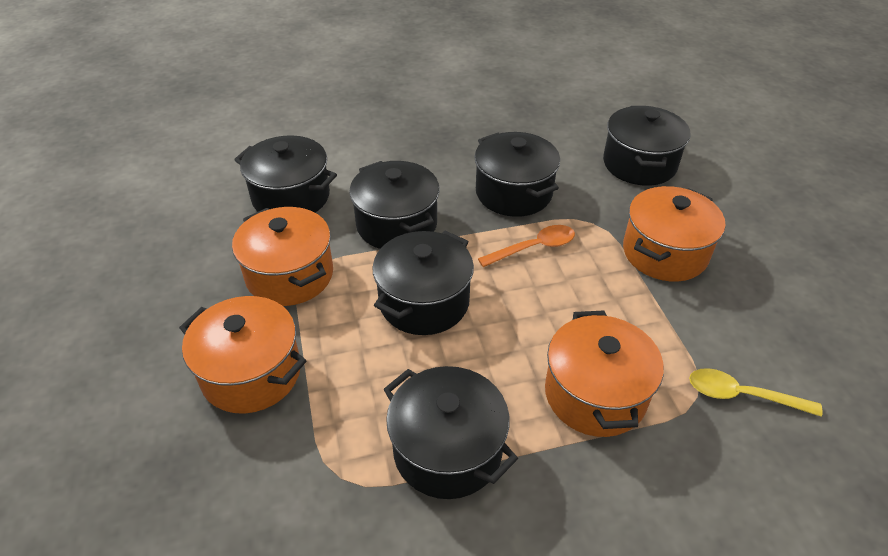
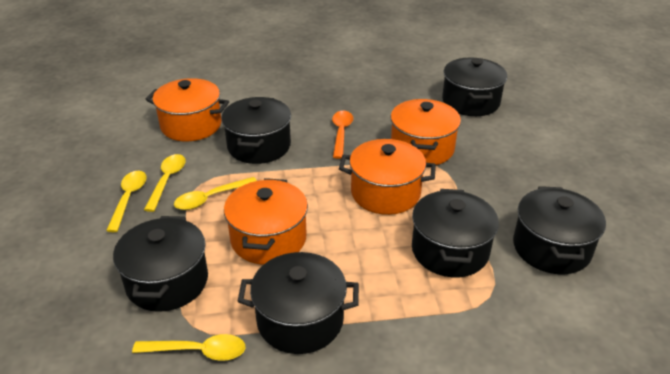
yellow spoon: 1 -> 4

